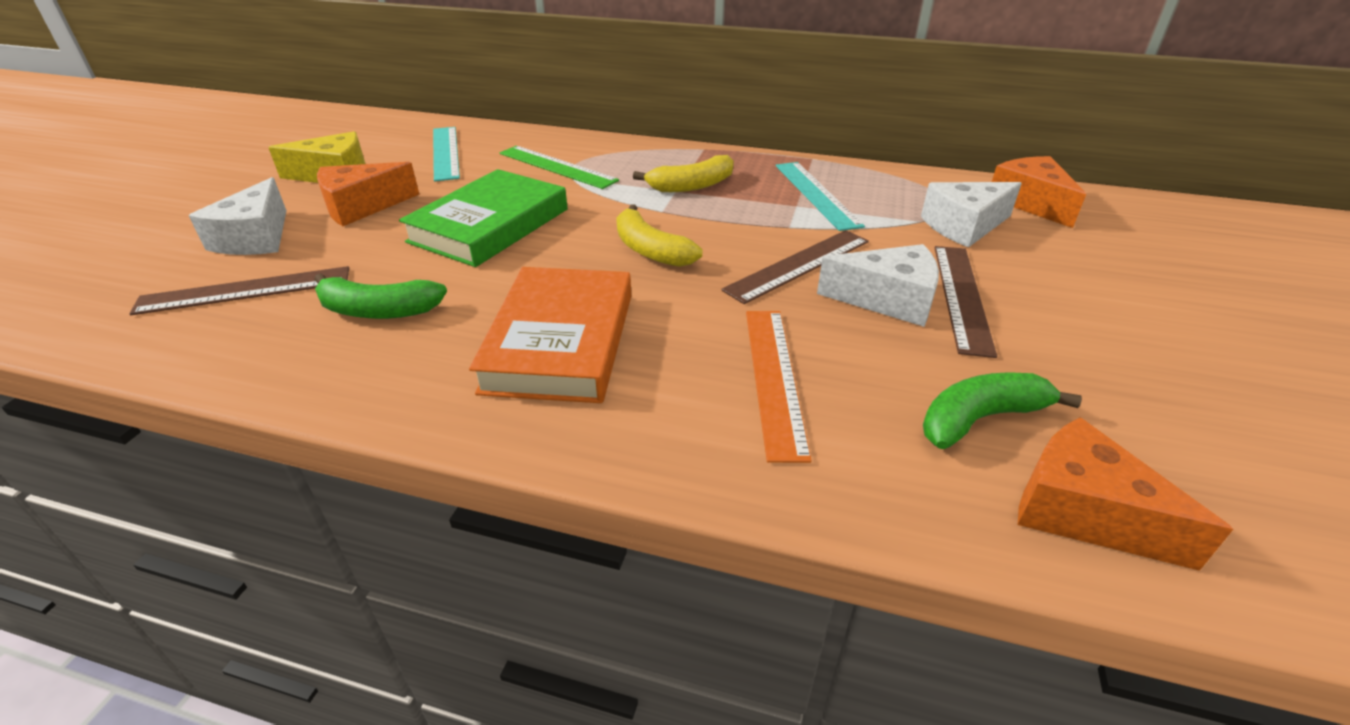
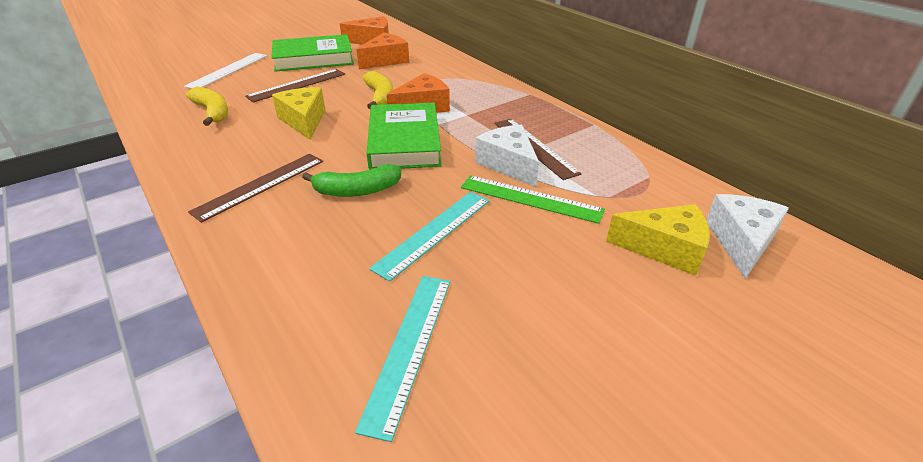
green banana: 2 -> 1
green book: 1 -> 2
orange book: 1 -> 0
orange ruler: 1 -> 0
white cheese: 3 -> 2
white ruler: 0 -> 1
yellow cheese: 1 -> 2

